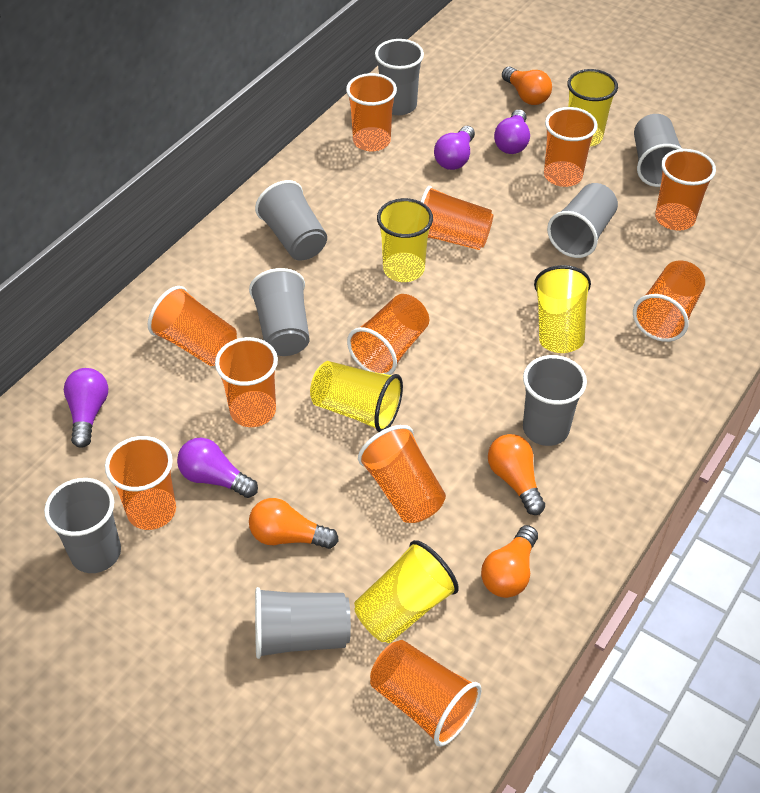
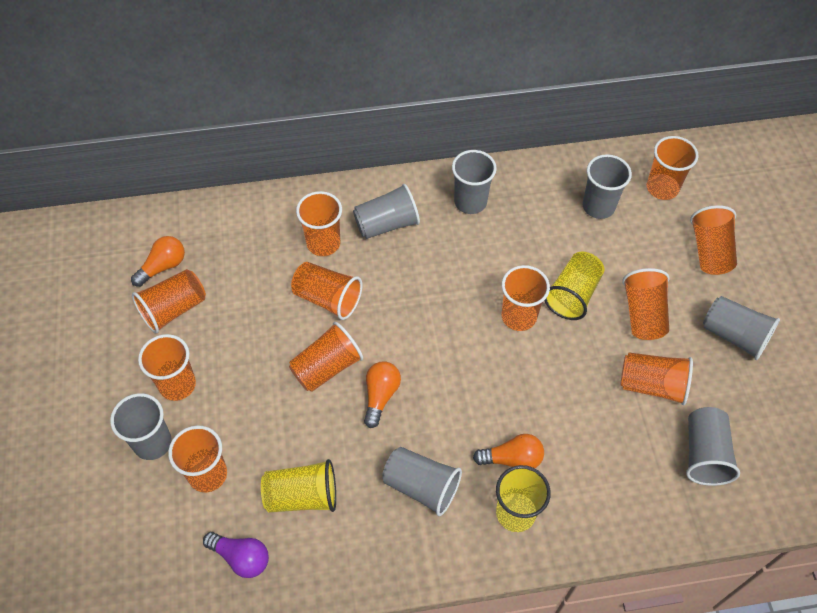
grey cup: 8 -> 7
orange light bulb: 4 -> 3
purple light bulb: 4 -> 1
yellow cup: 5 -> 3

